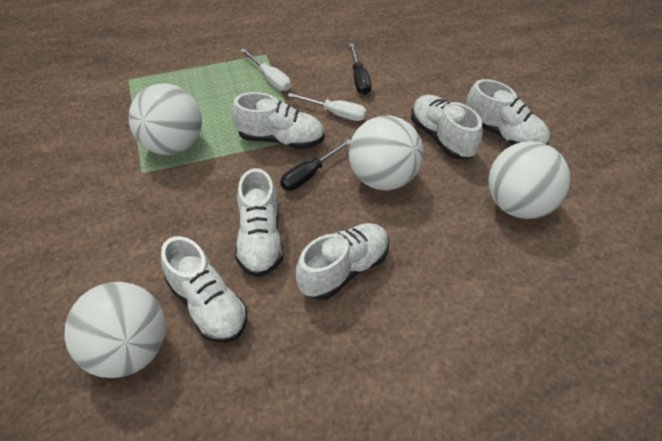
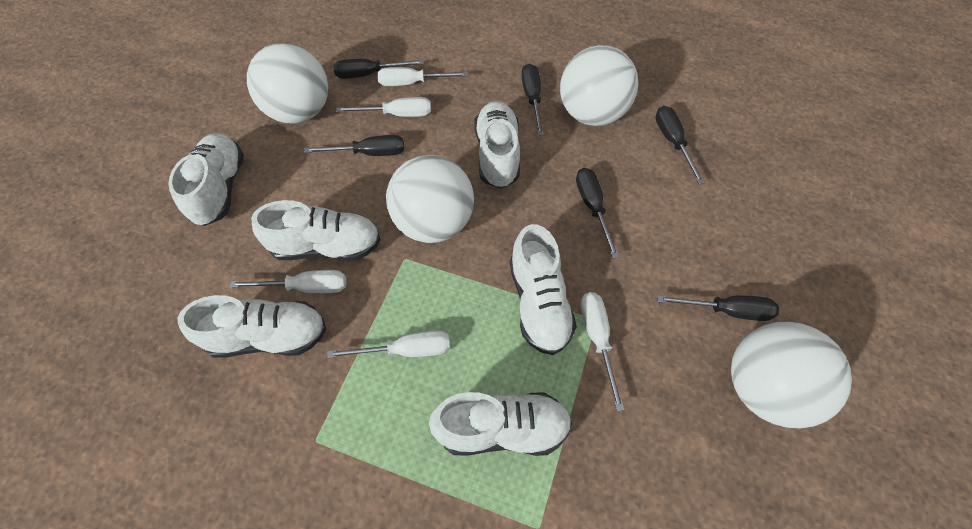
black screwdriver: 2 -> 6
white screwdriver: 2 -> 5

